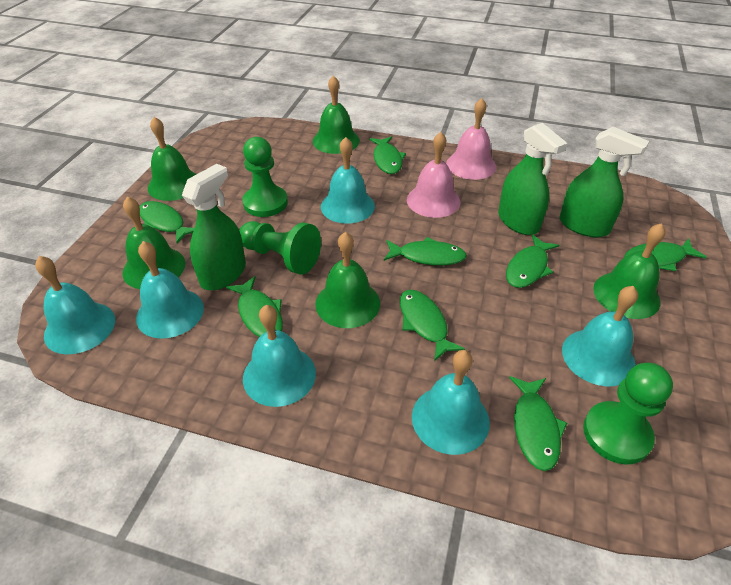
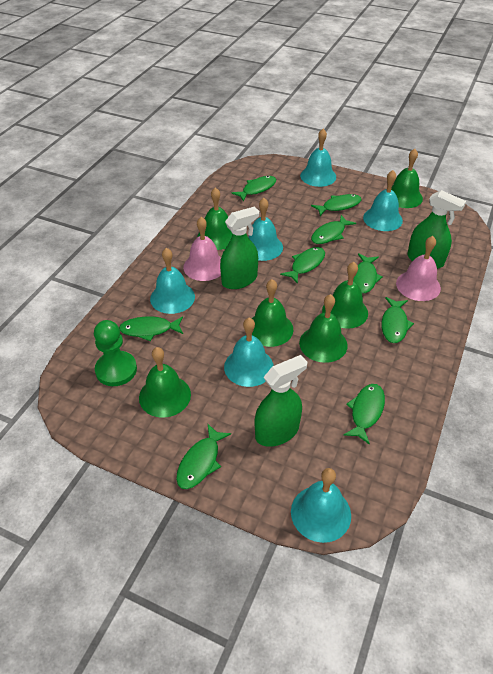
green bell: 5 -> 6
green fish: 8 -> 9
green pawn: 3 -> 1

